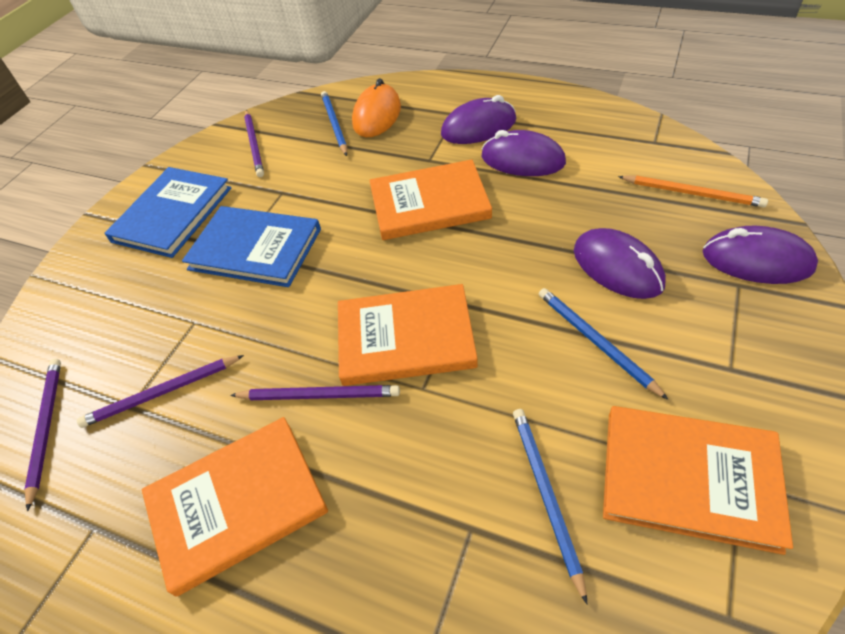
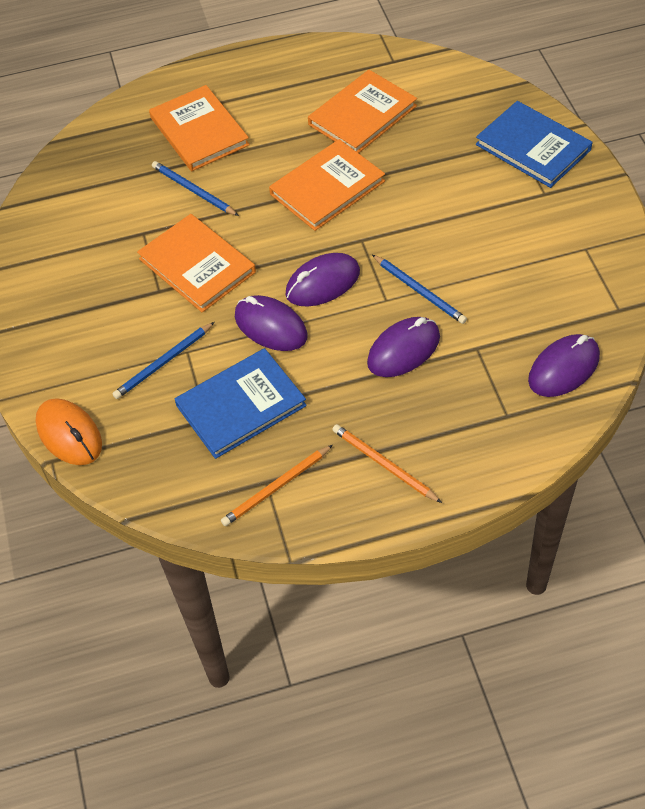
orange pencil: 1 -> 2
purple pencil: 4 -> 0

